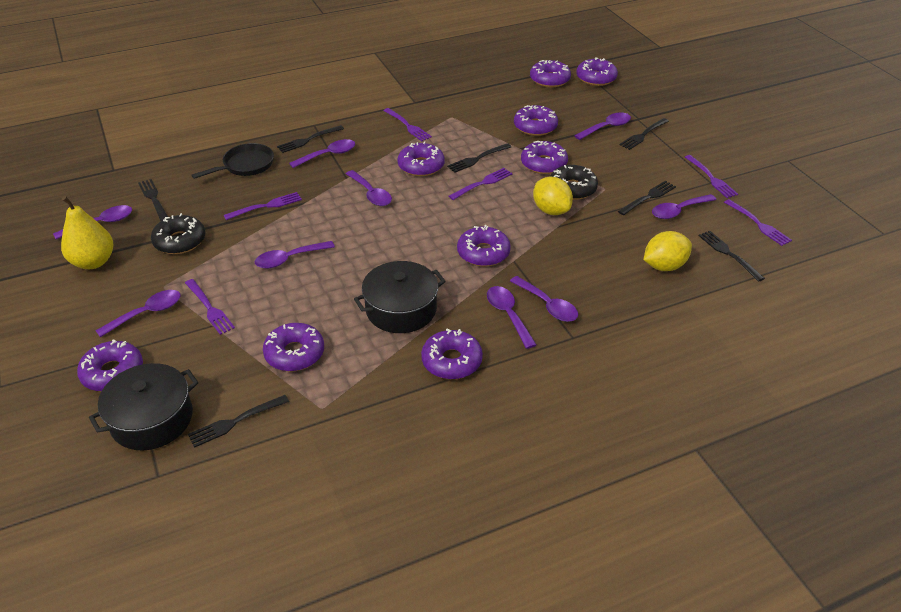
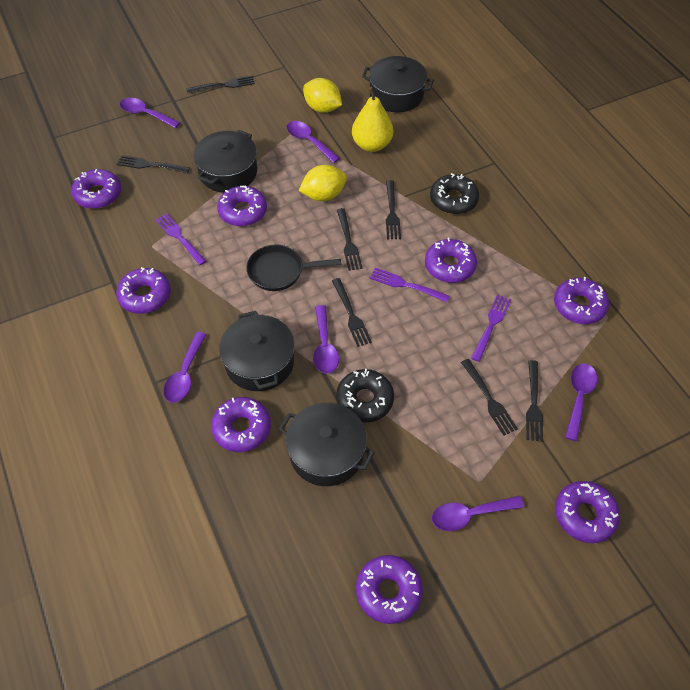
black pot: 2 -> 4
purple donut: 9 -> 8
purple fork: 6 -> 3
purple spoon: 9 -> 6

